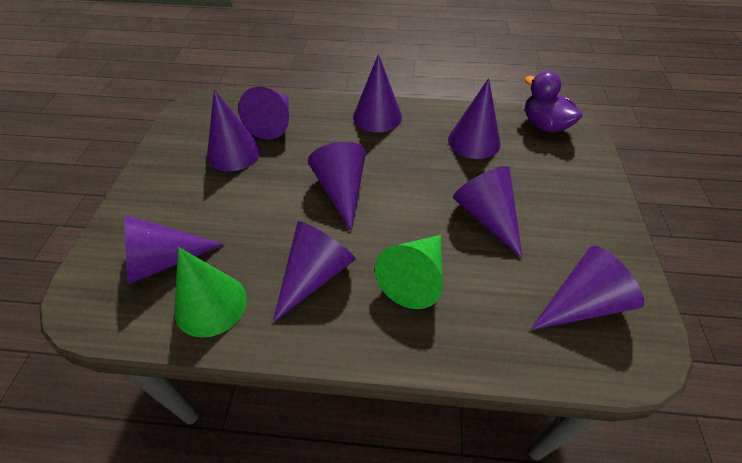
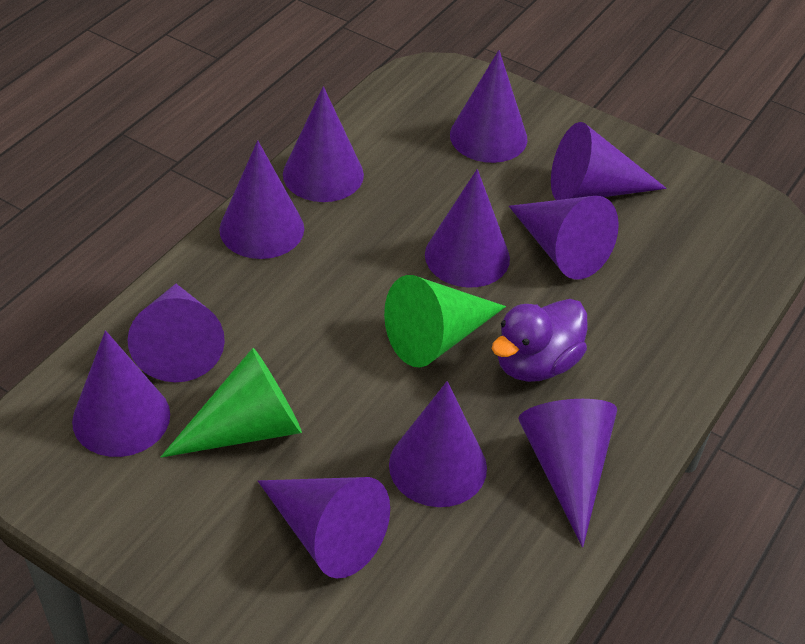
purple cone: 9 -> 11

